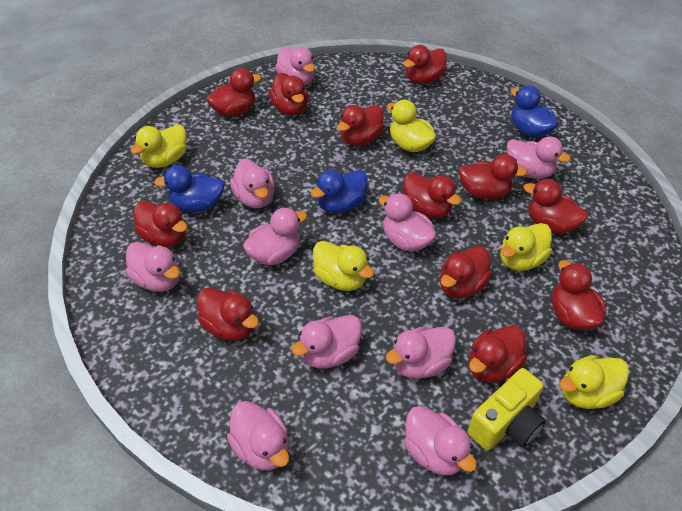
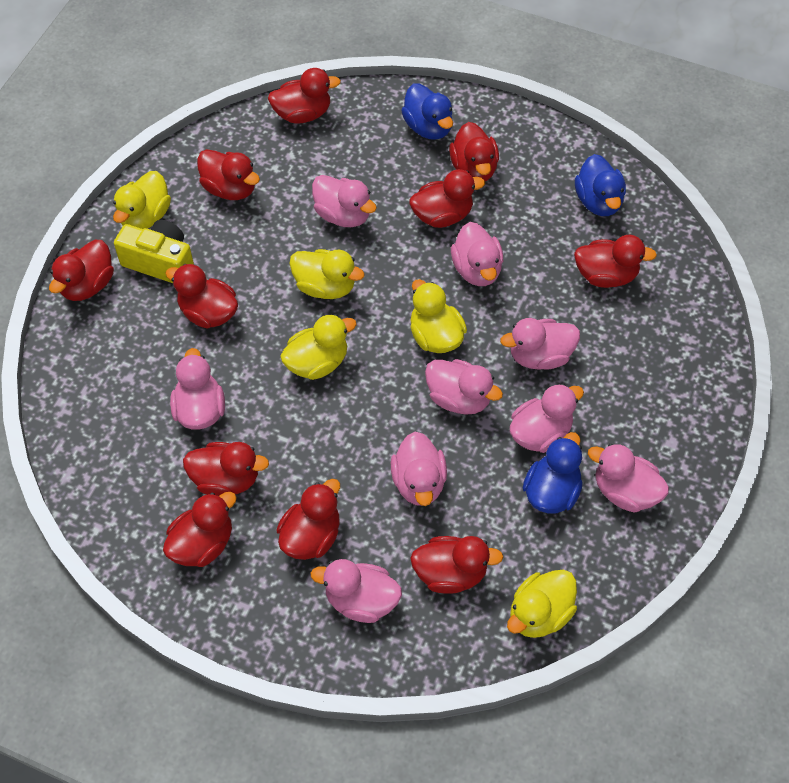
pink duck: 10 -> 9
red duck: 12 -> 11

